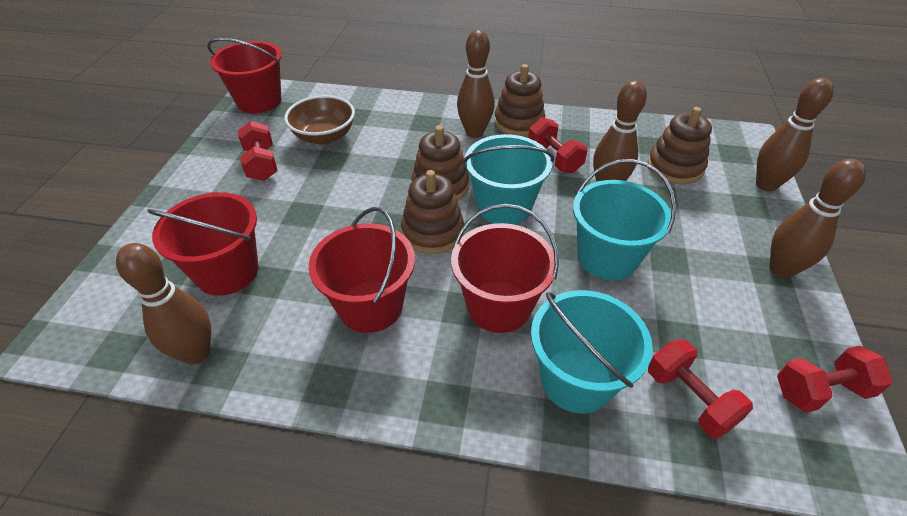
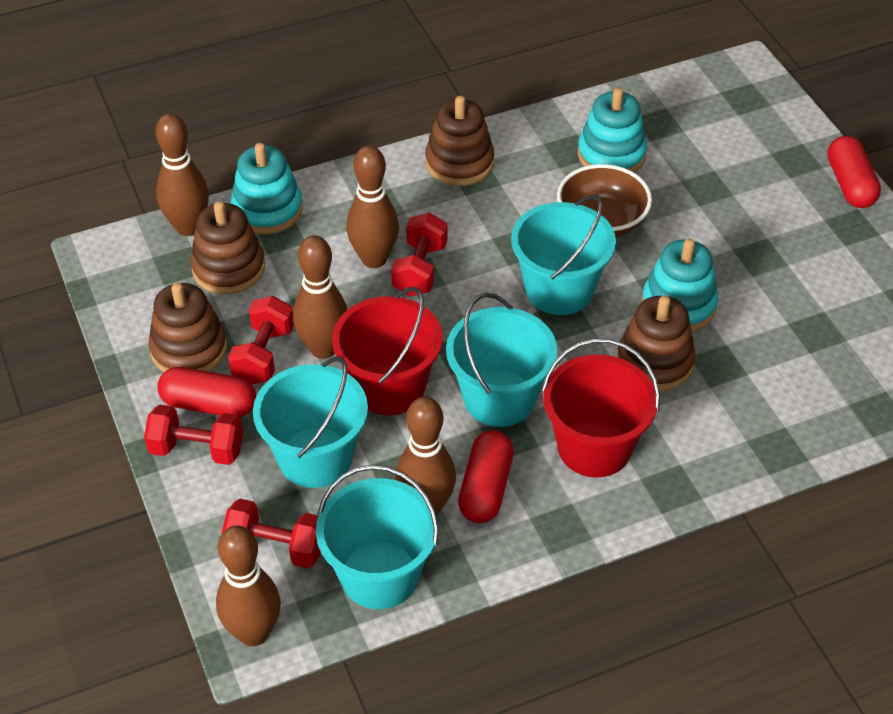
red bucket: 4 -> 2
red capsule: 0 -> 3
turquoise bucket: 3 -> 4
turquoise stacking toy: 0 -> 3

